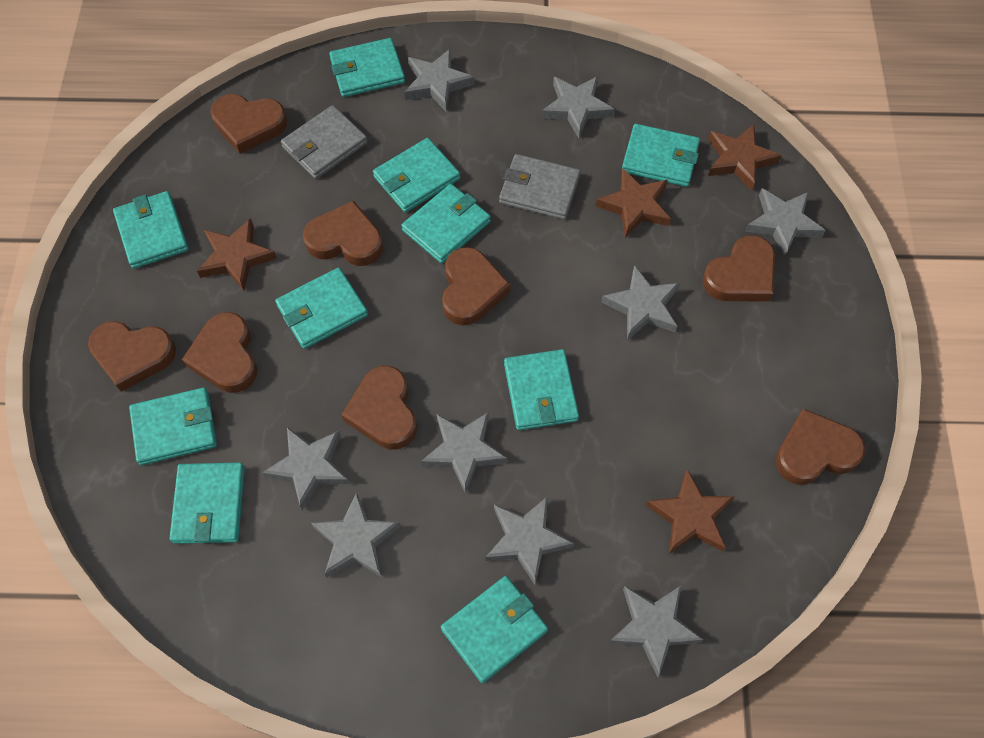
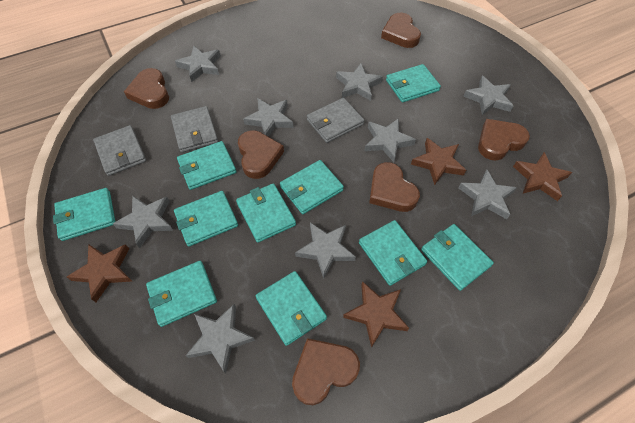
brown heart: 8 -> 6
grey wallet: 2 -> 3

